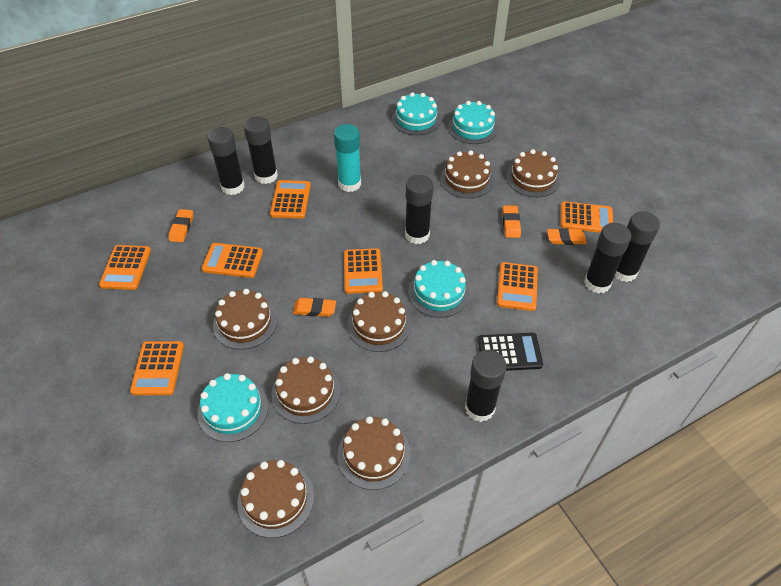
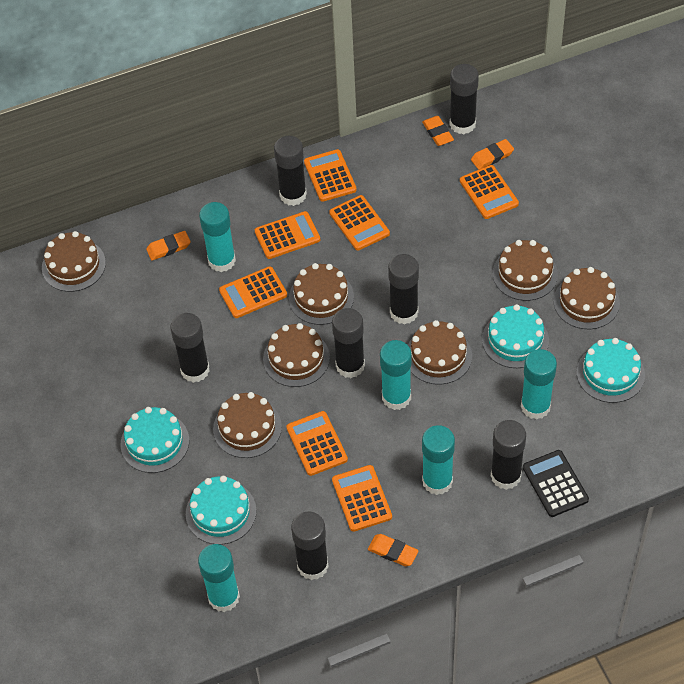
black glue stick: 6 -> 7
turquoise glue stick: 1 -> 5

